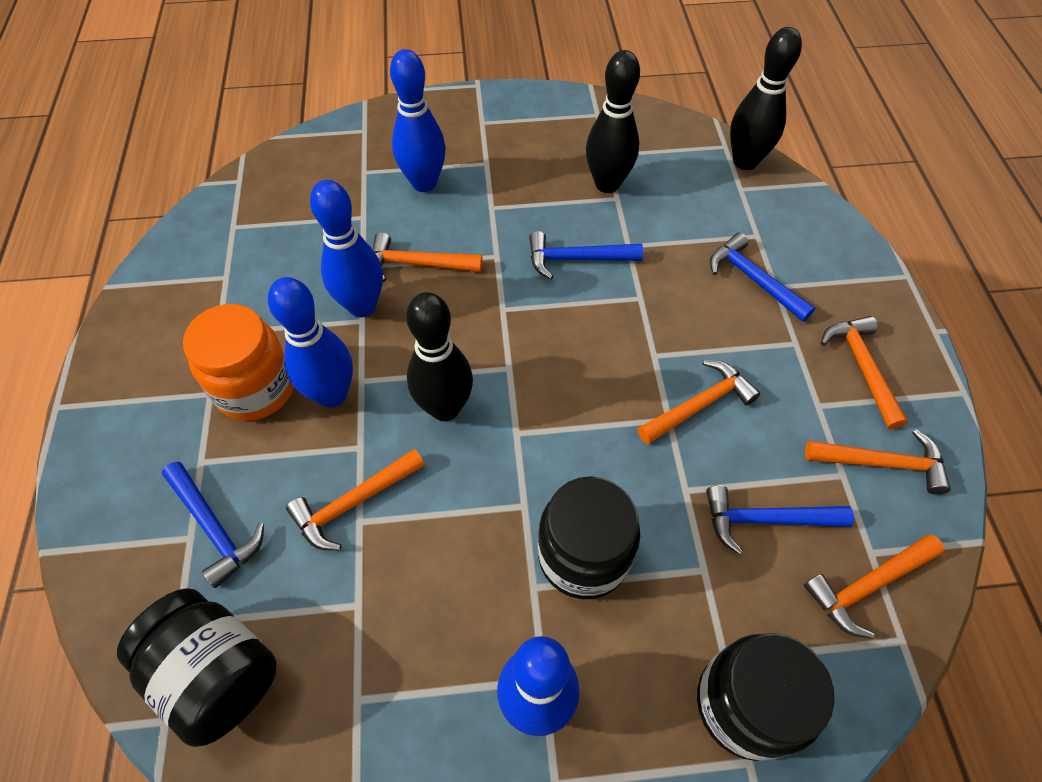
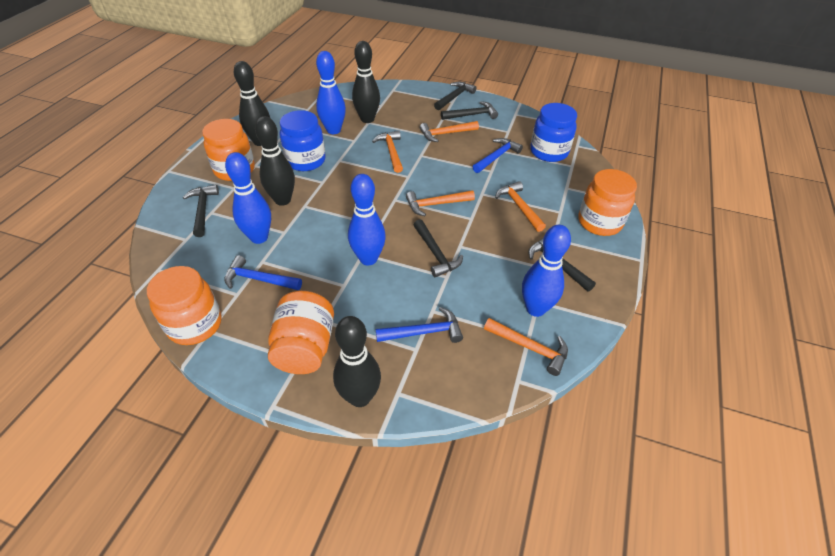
black bowling pin: 3 -> 4
black hammer: 0 -> 5
black jar: 3 -> 0
blue hammer: 4 -> 3
blue jar: 0 -> 2
orange hammer: 6 -> 5
orange jar: 1 -> 4

